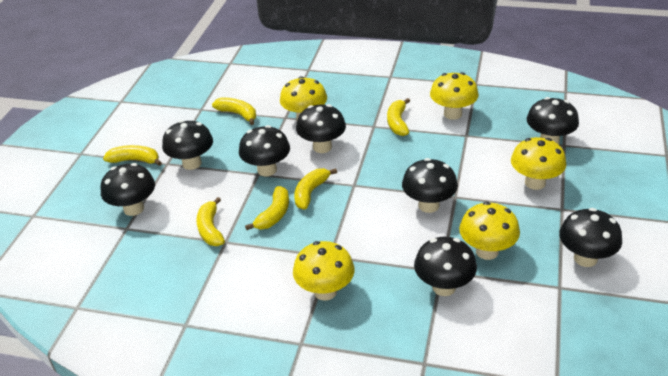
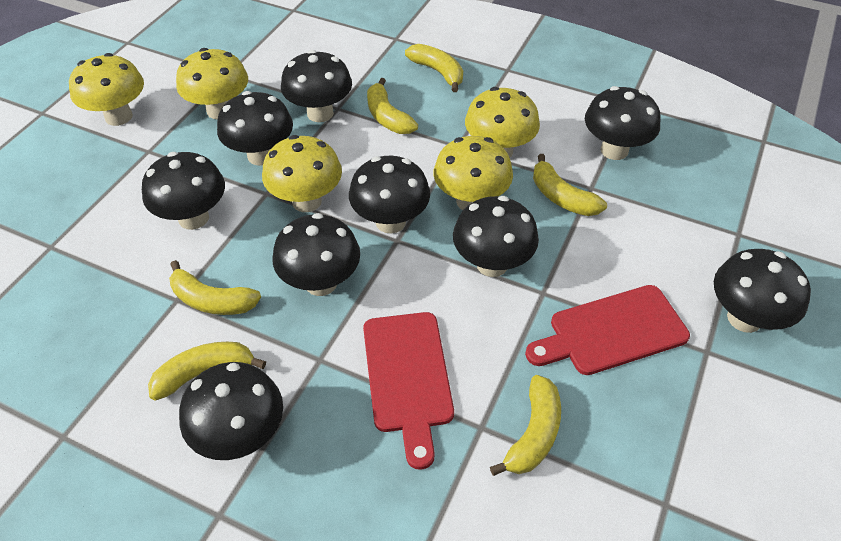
black mushroom: 8 -> 9
red cutting board: 0 -> 2

